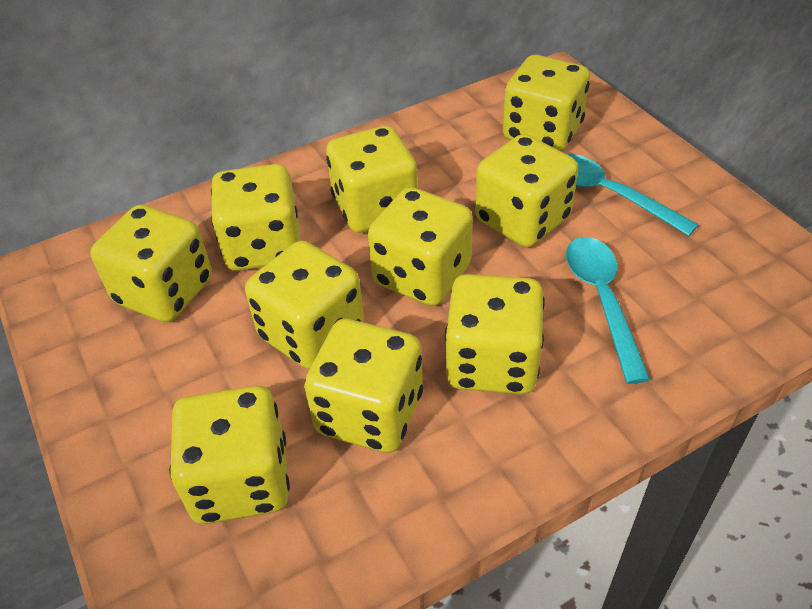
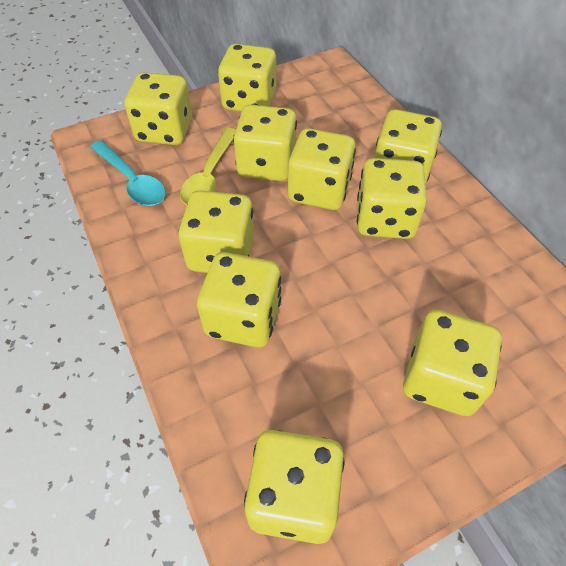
turquoise spoon: 2 -> 1
yellow spoon: 0 -> 1

